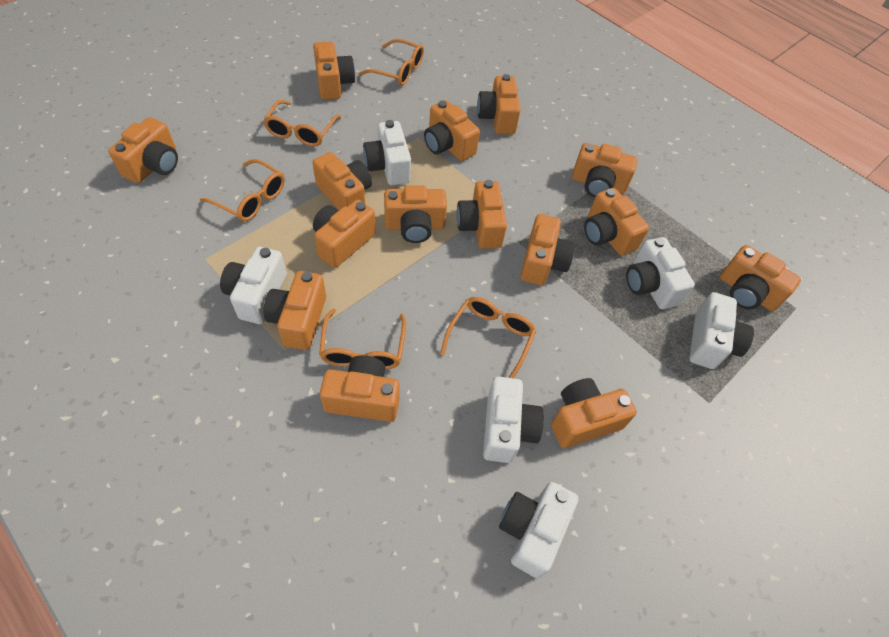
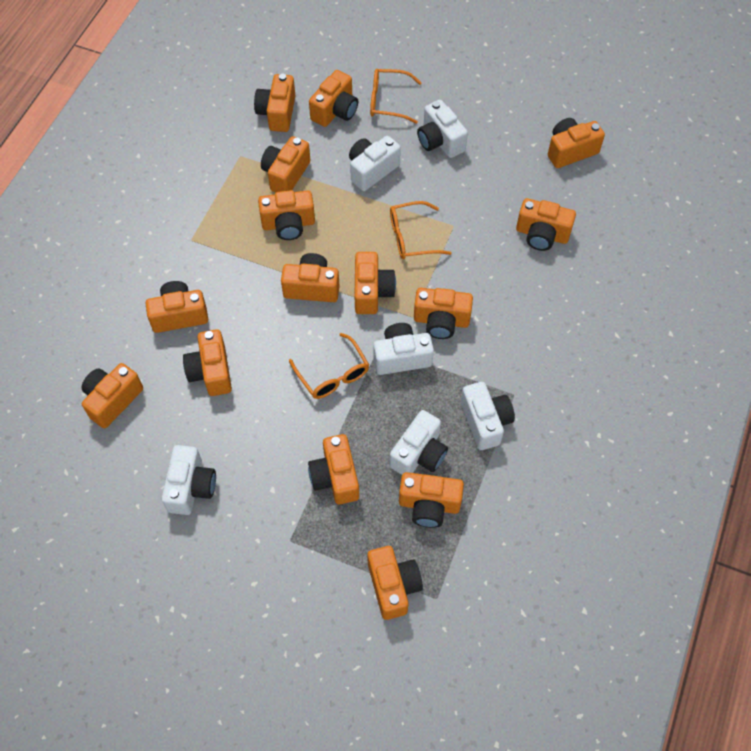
orange glasses: 5 -> 3

